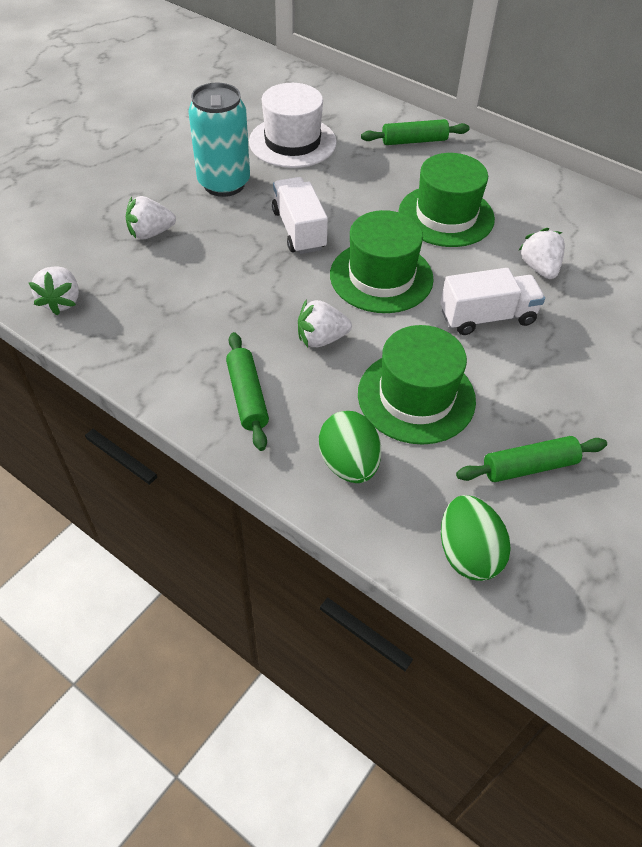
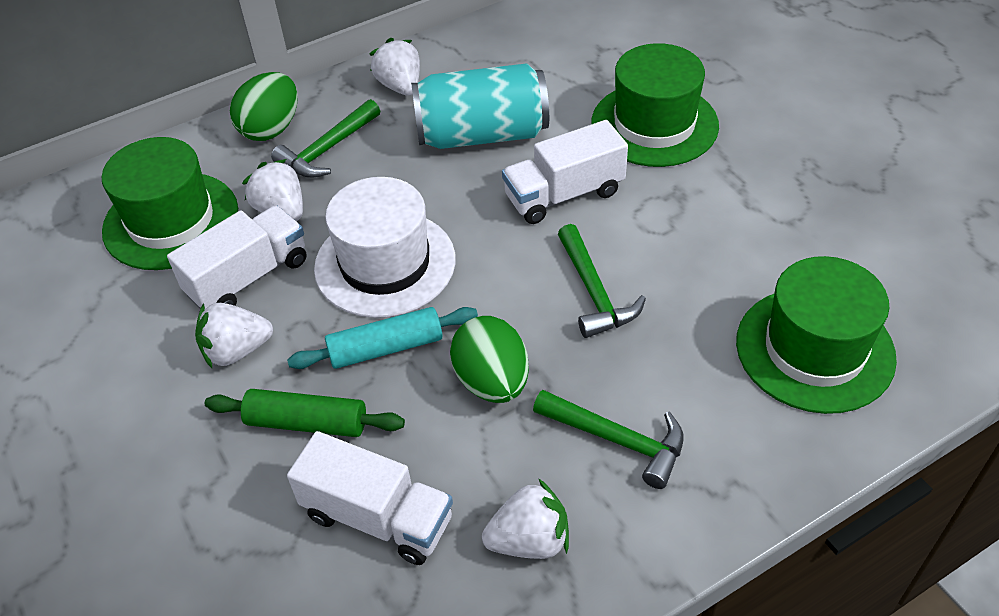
green hammer: 0 -> 3
green rolling pin: 3 -> 1
turquoise rolling pin: 0 -> 1
white truck: 2 -> 3

